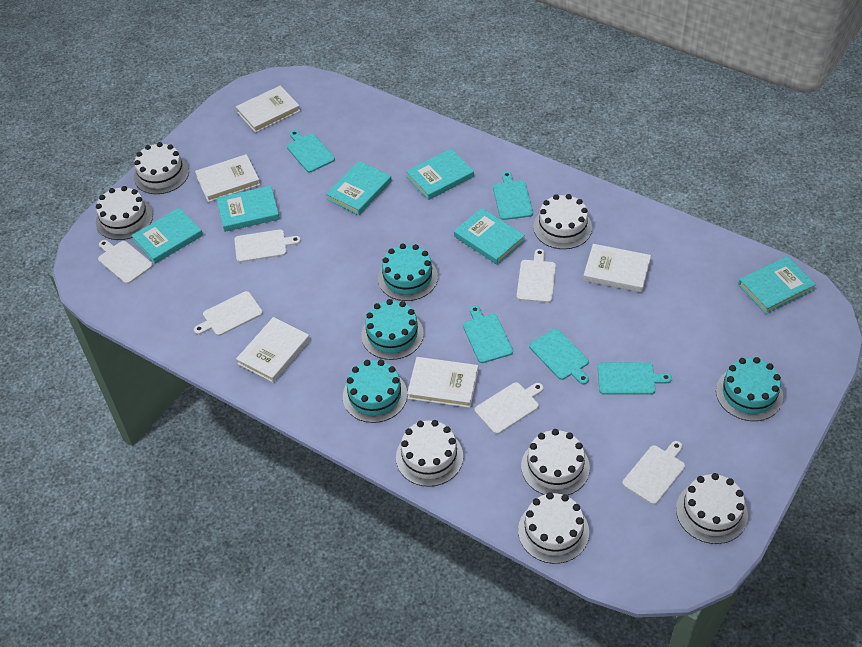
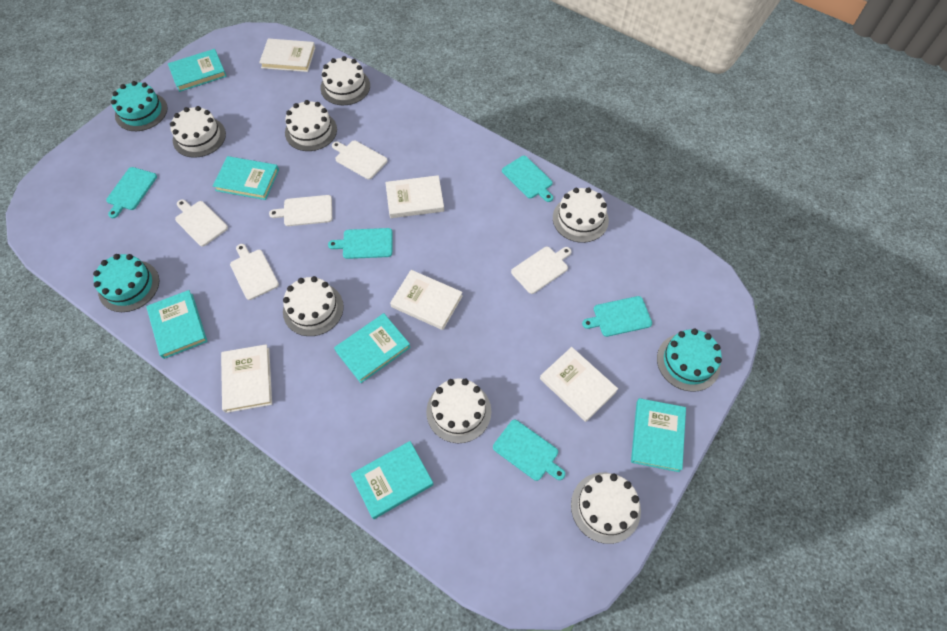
turquoise cake: 4 -> 3
white cutting board: 6 -> 5

